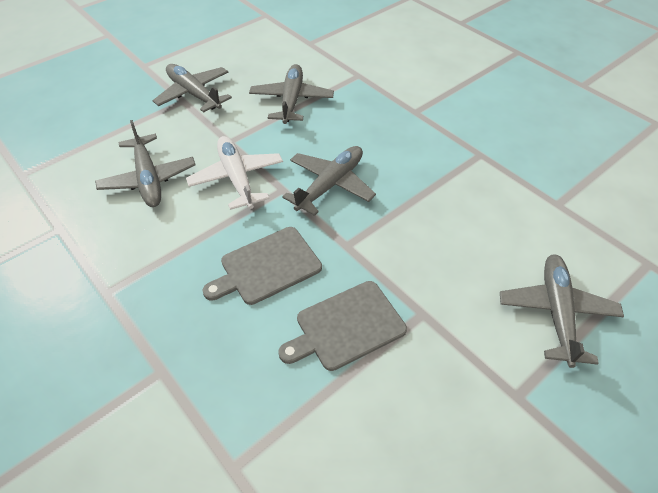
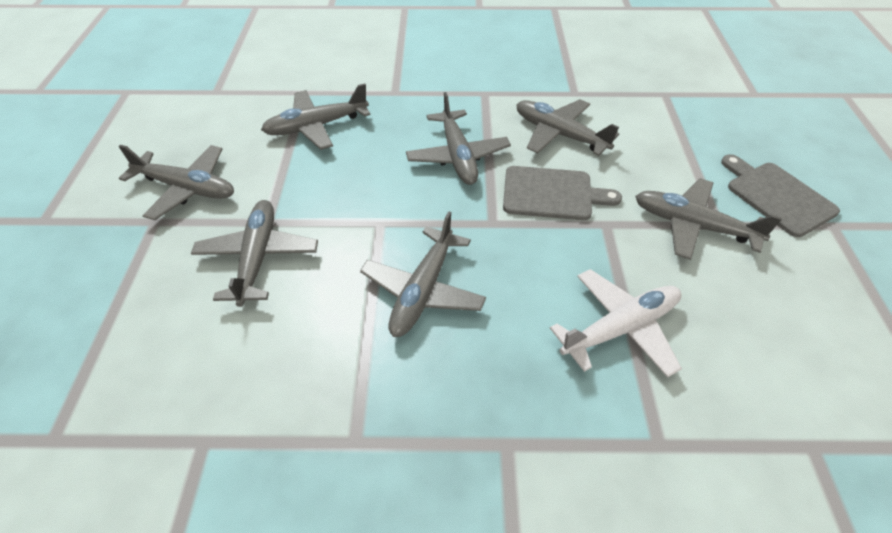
grey plane: 5 -> 7

